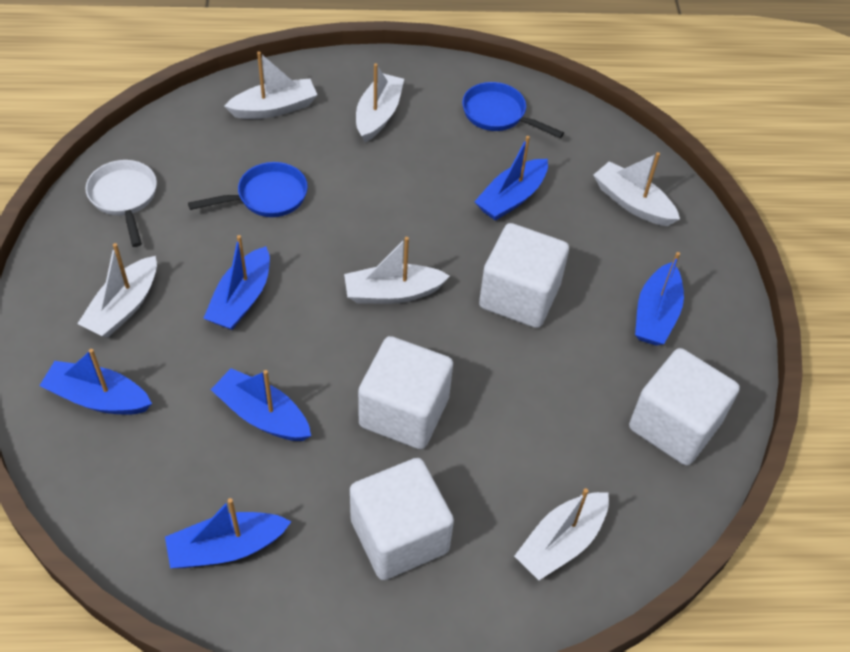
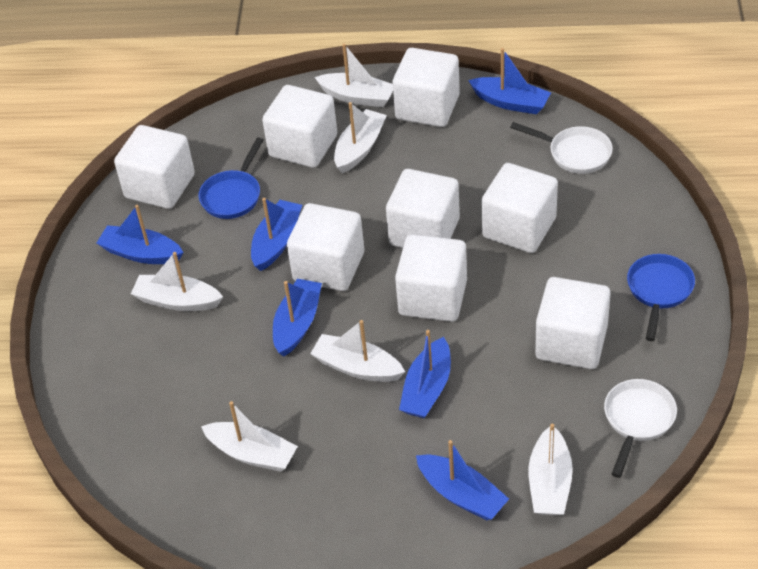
white cube: 4 -> 8
white pan: 1 -> 2

